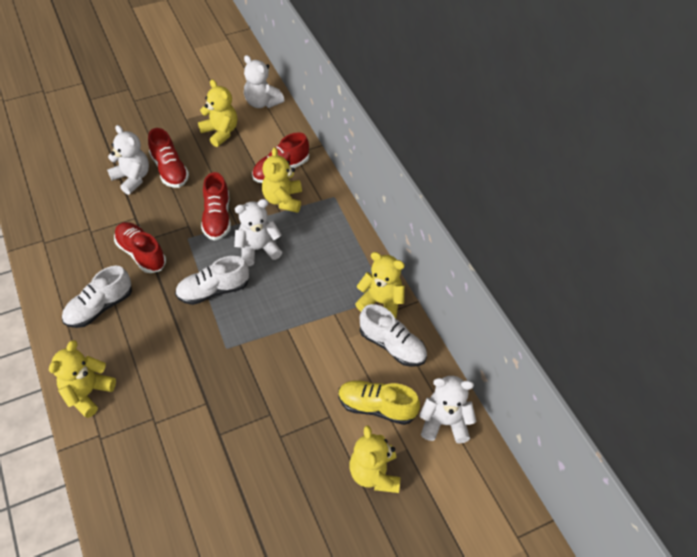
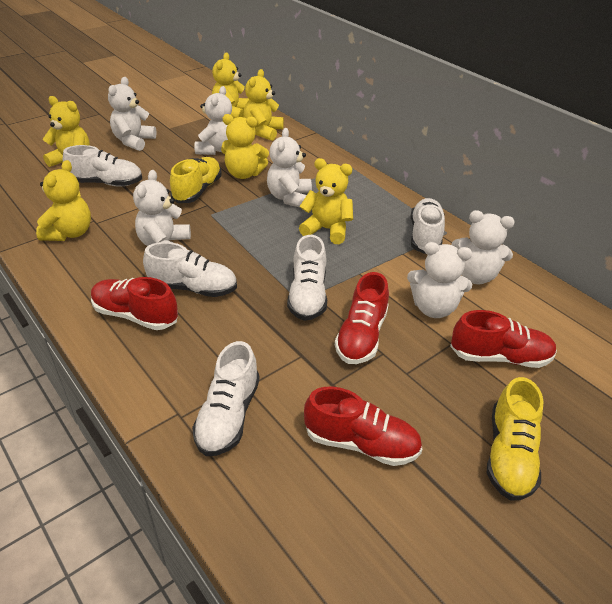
white shoe: 3 -> 5
white teddy bear: 4 -> 6
yellow shoe: 1 -> 2
yellow teddy bear: 5 -> 6

